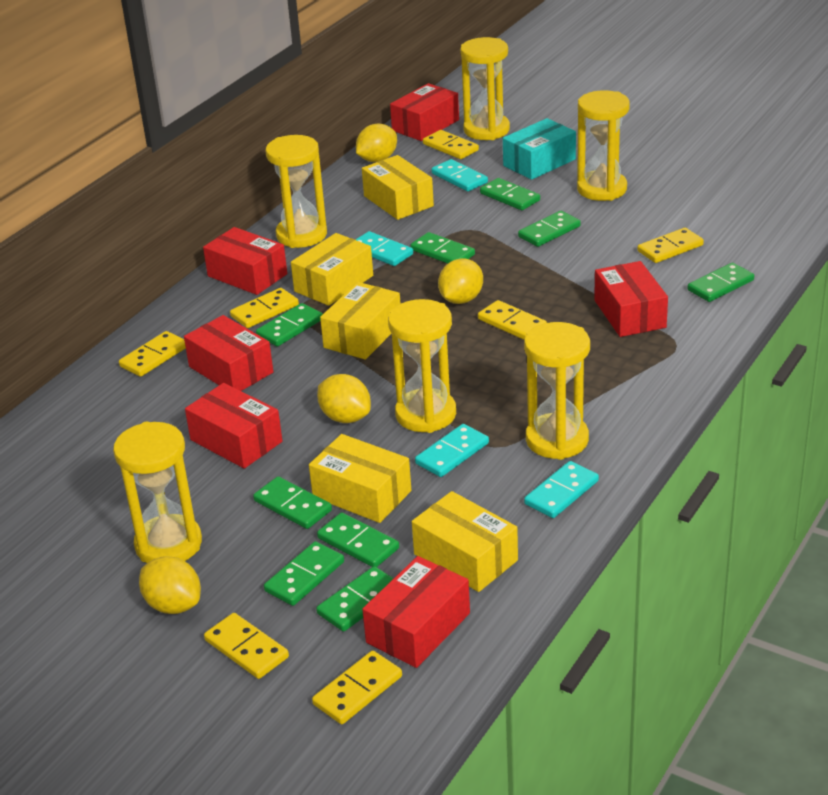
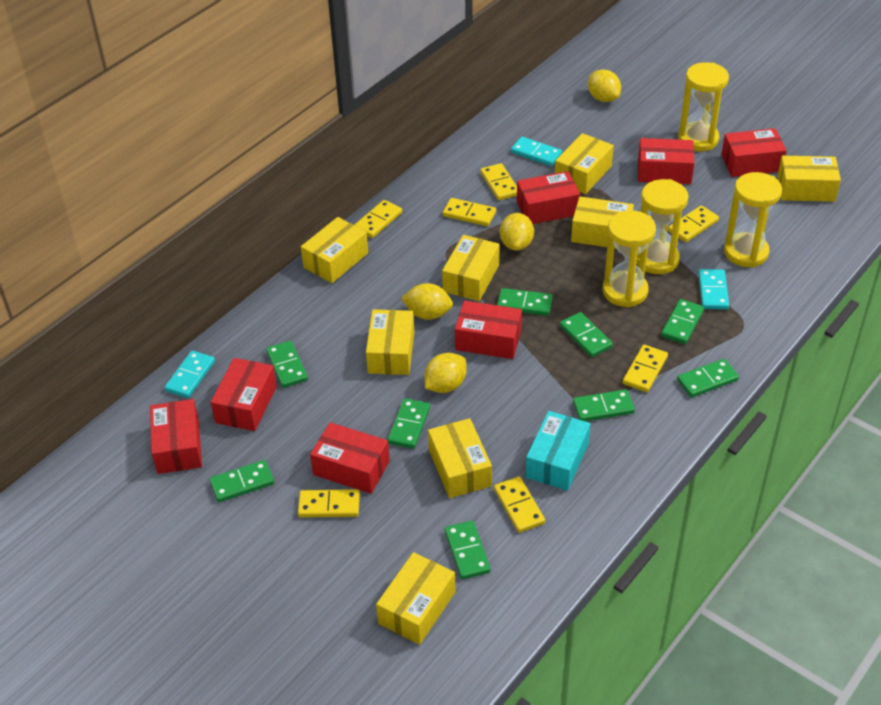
red box: 6 -> 7
turquoise domino: 4 -> 3
yellow box: 5 -> 8
yellow hourglass: 6 -> 4

